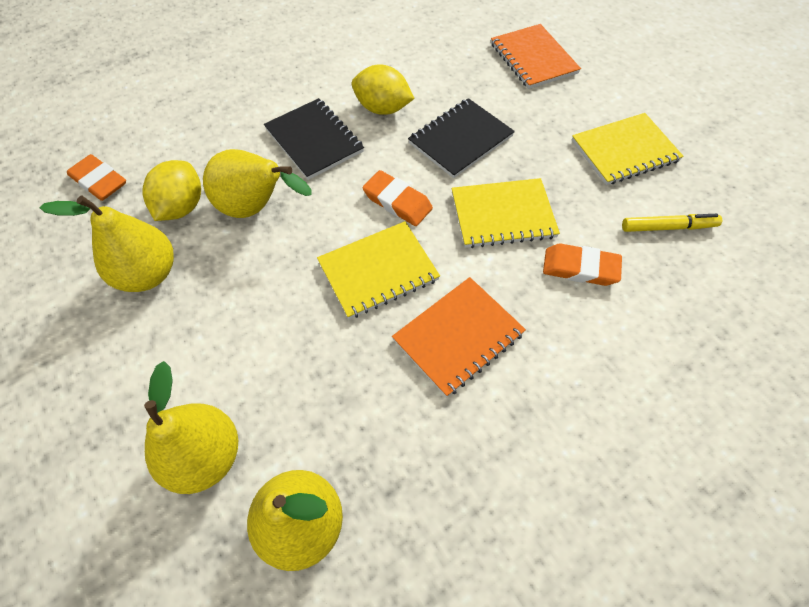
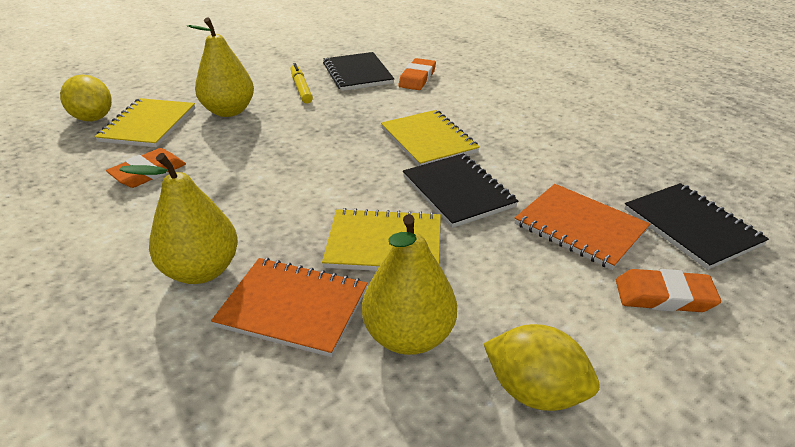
black notebook: 2 -> 3
yellow pear: 4 -> 3

